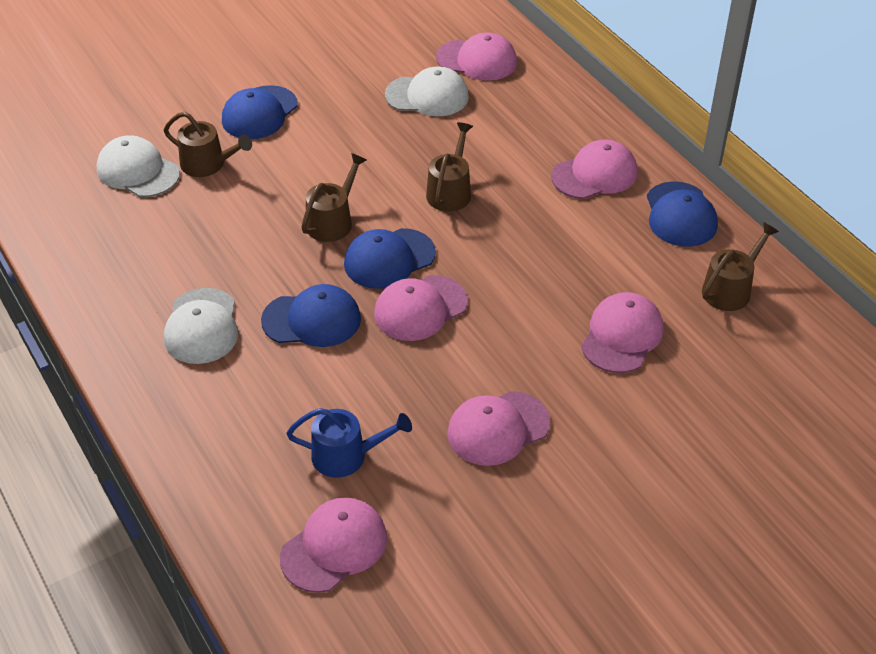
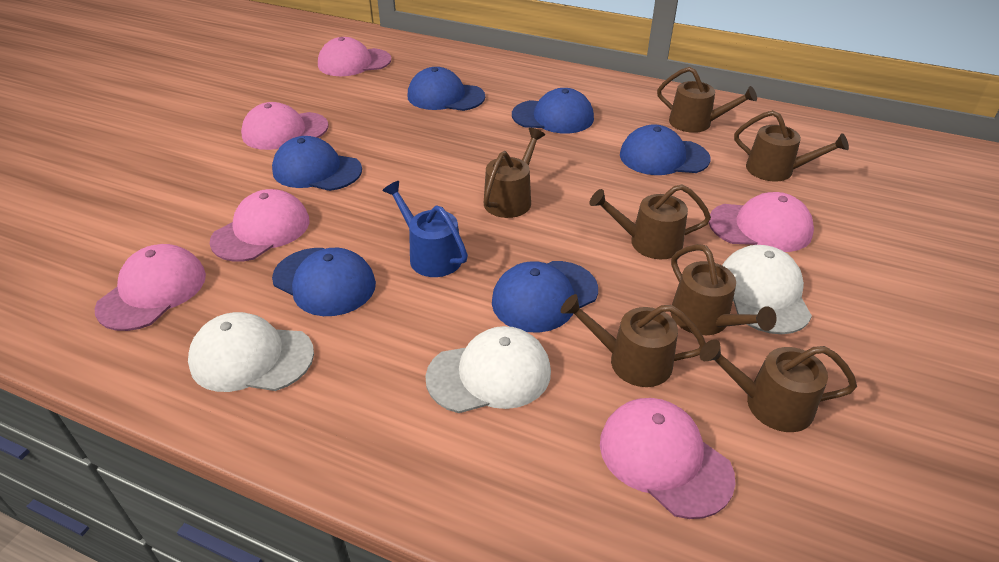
blue cap: 4 -> 6
brown watering can: 4 -> 7

